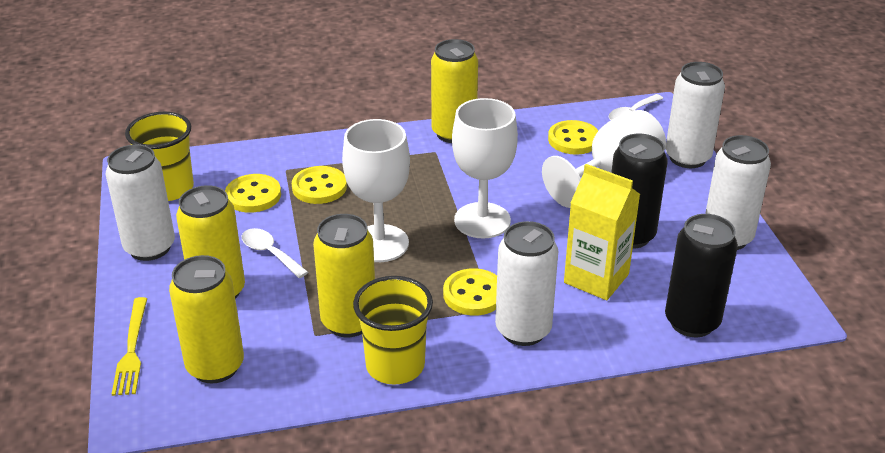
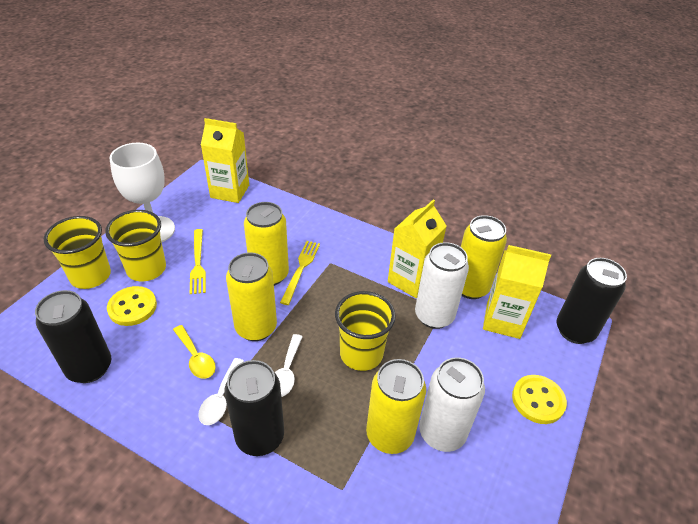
black can: 2 -> 3
white can: 4 -> 2
white goblet: 3 -> 1
yellow button: 4 -> 2
yellow carton: 1 -> 3
yellow cup: 2 -> 3
yellow fork: 1 -> 2
yellow spoon: 0 -> 1

